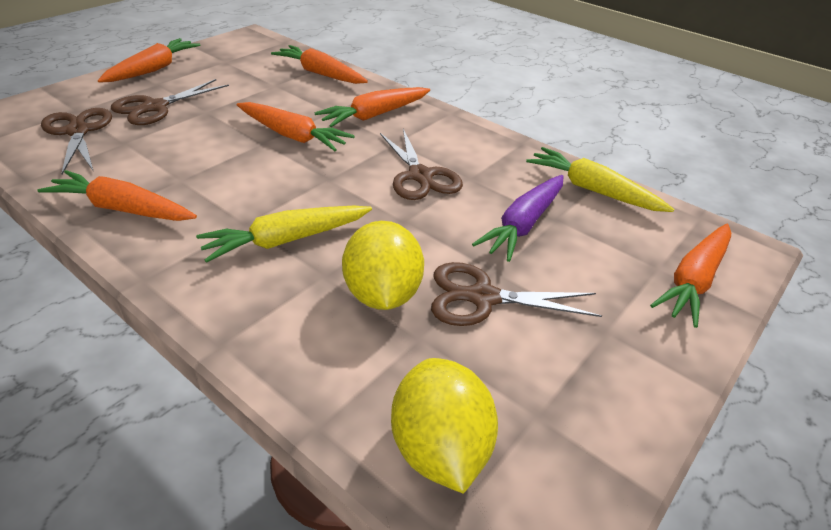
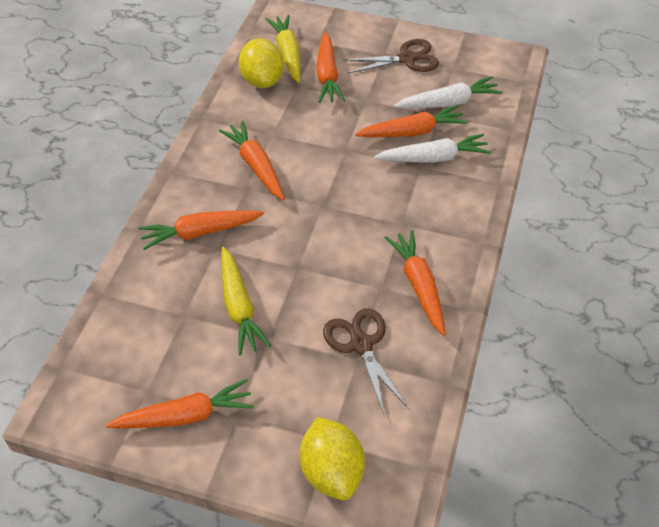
brown scissors: 4 -> 2
purple carrot: 1 -> 0
white carrot: 0 -> 2

